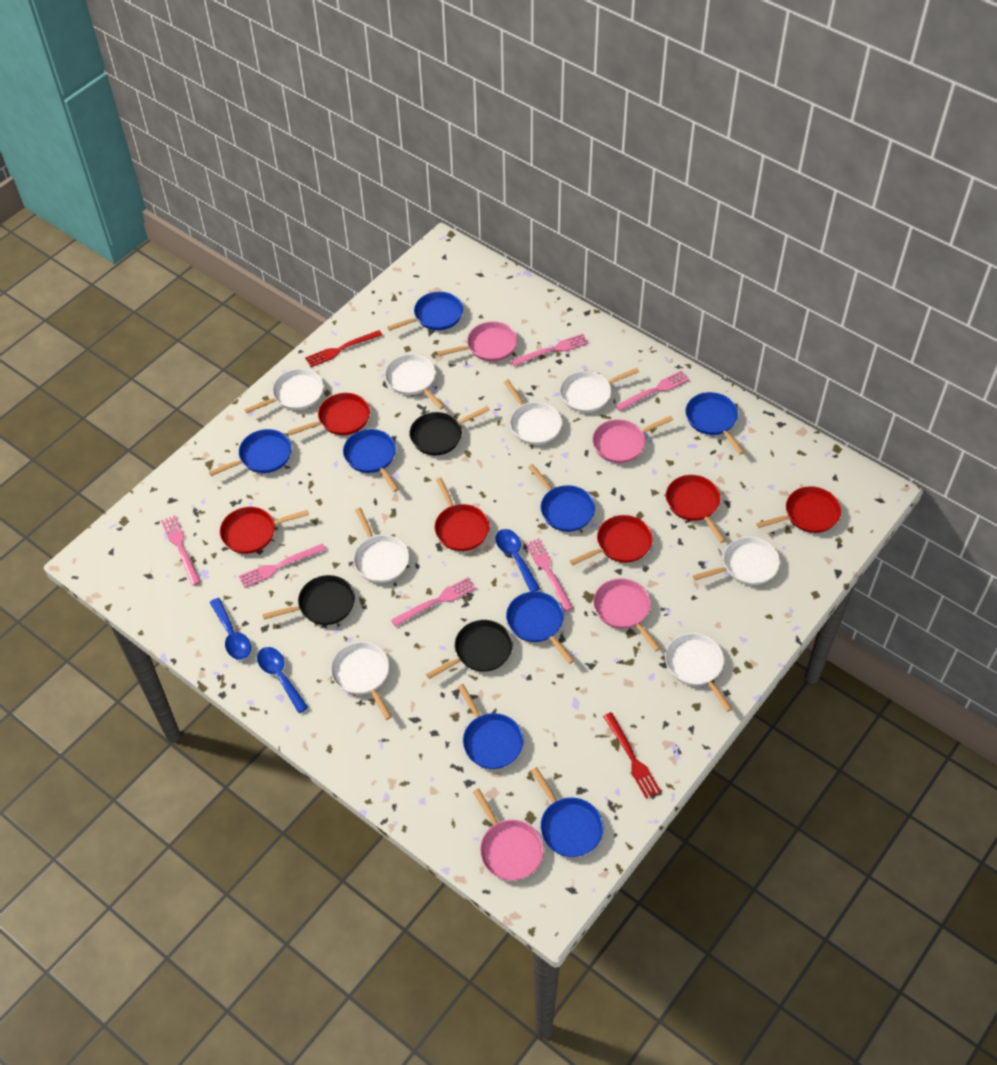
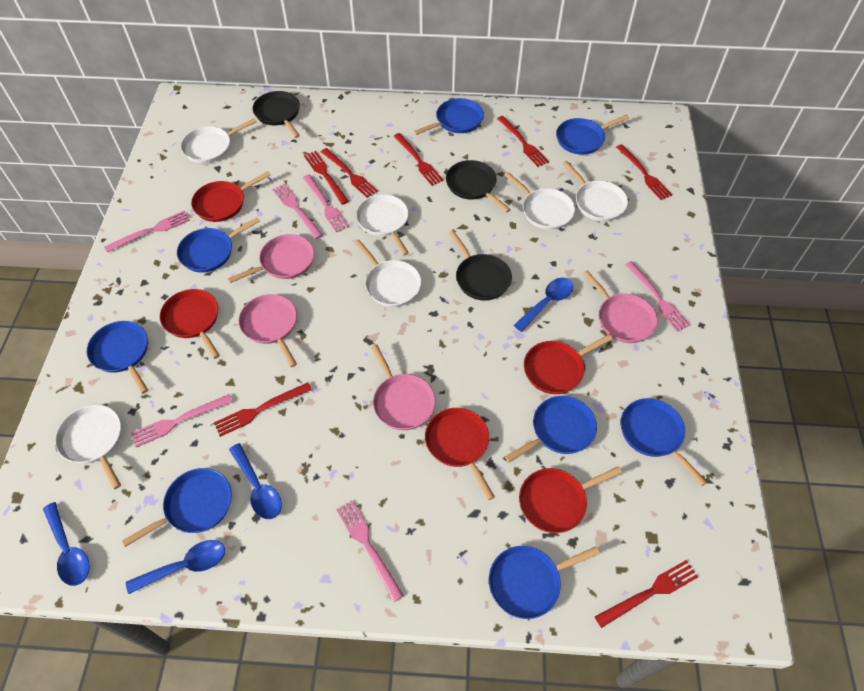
blue spoon: 3 -> 4
red fork: 2 -> 7
red pan: 6 -> 5
white pan: 8 -> 6

